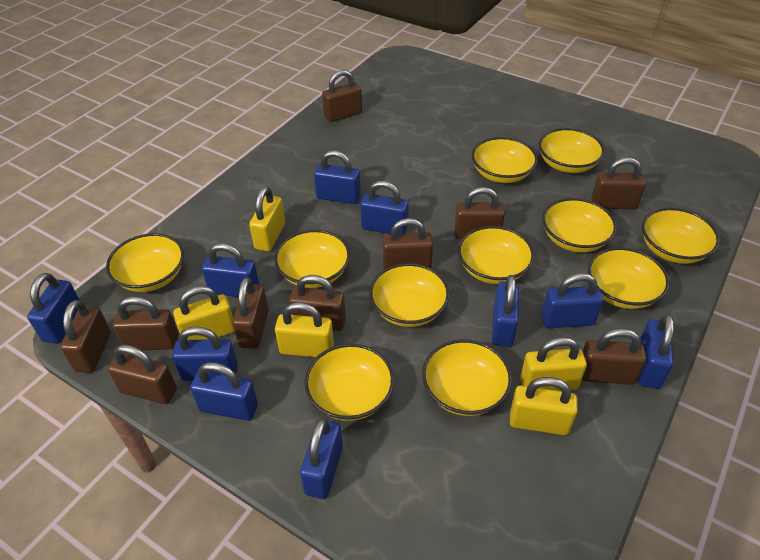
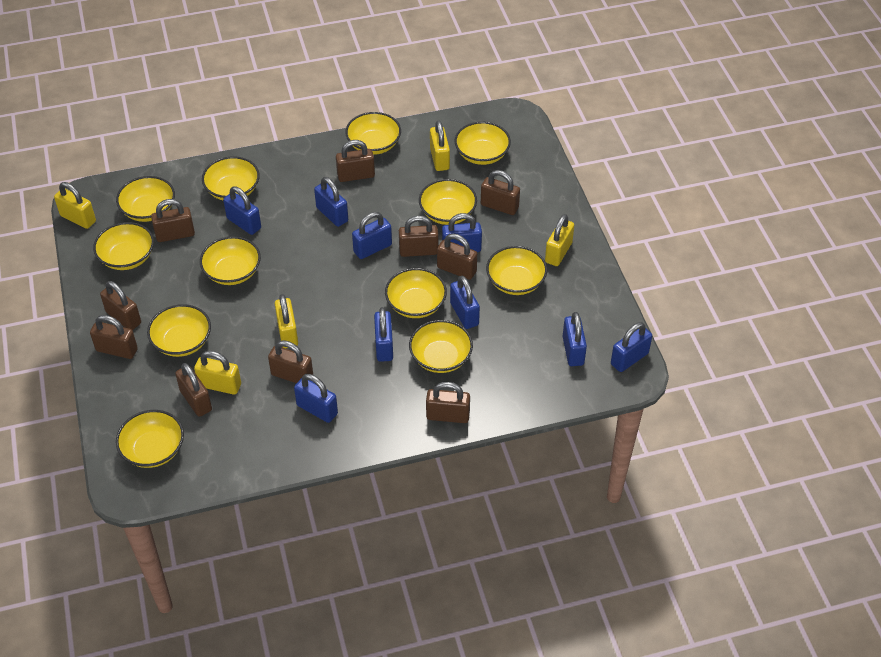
blue padlock: 10 -> 9
yellow bowl: 11 -> 12

